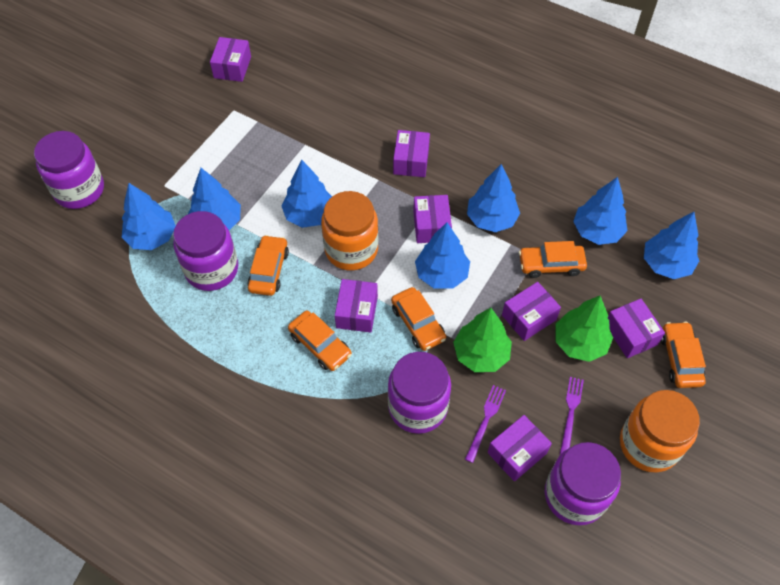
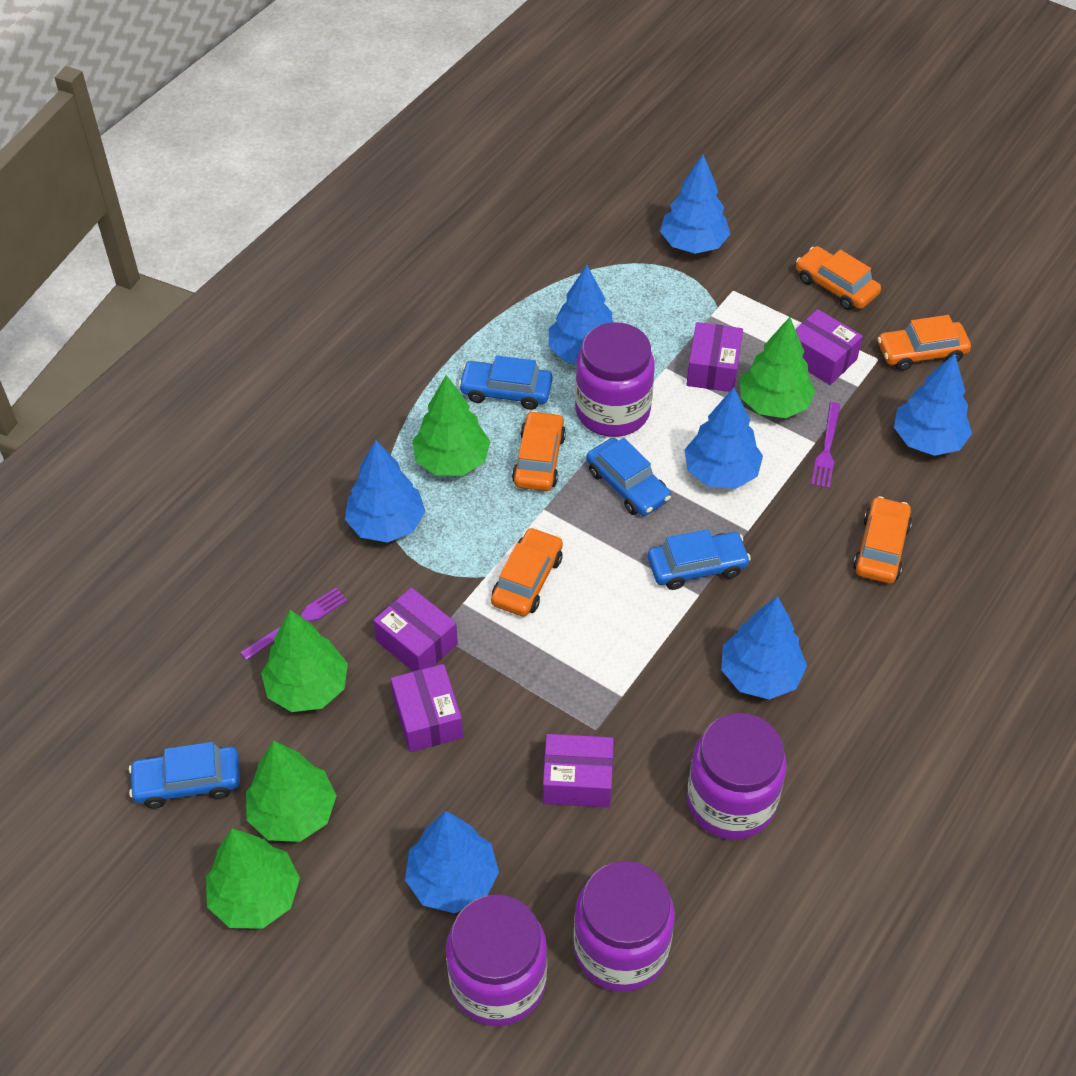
blue car: 0 -> 4
green tree: 2 -> 5
orange jar: 2 -> 0
purple box: 7 -> 5

